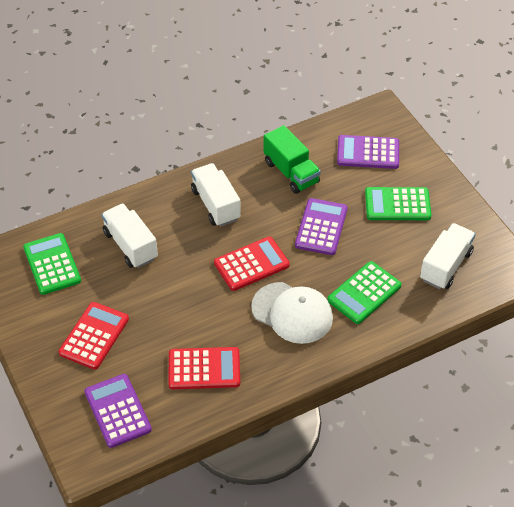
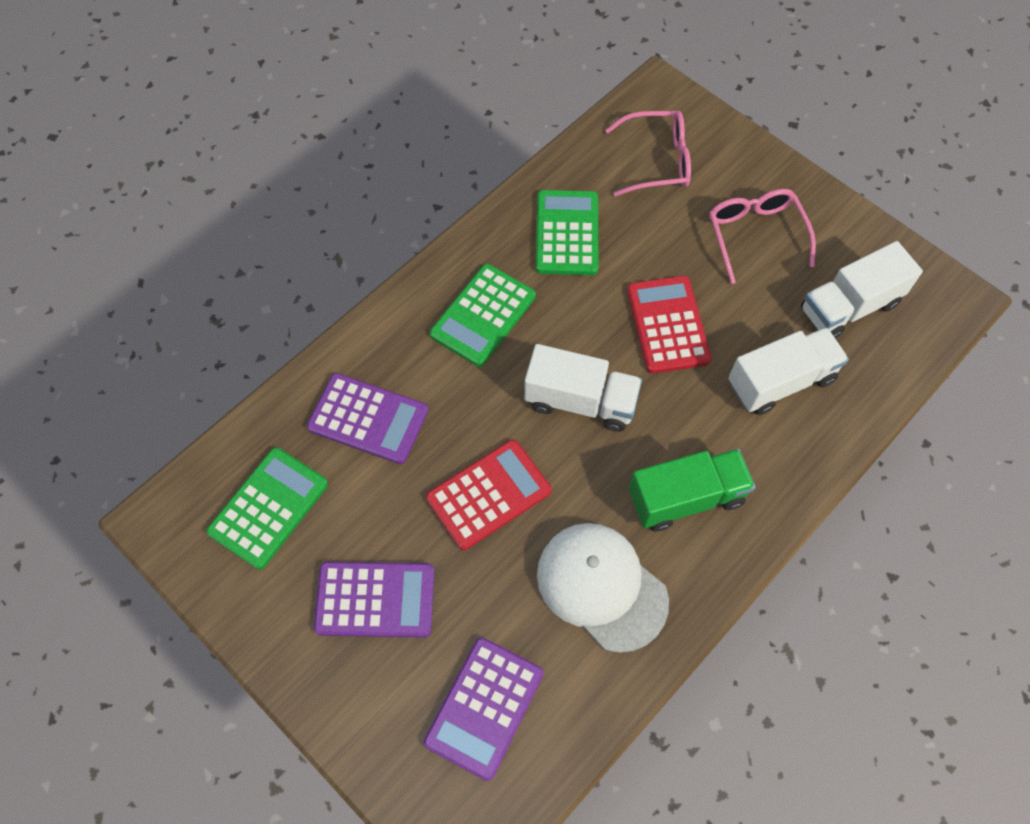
pink glasses: 0 -> 2
red calculator: 3 -> 2

